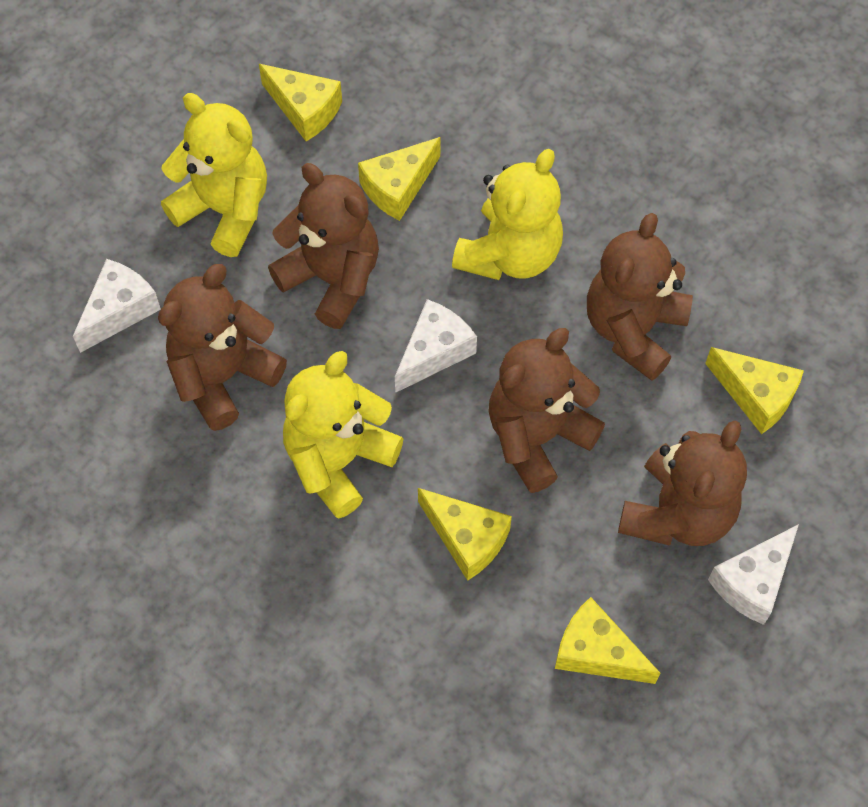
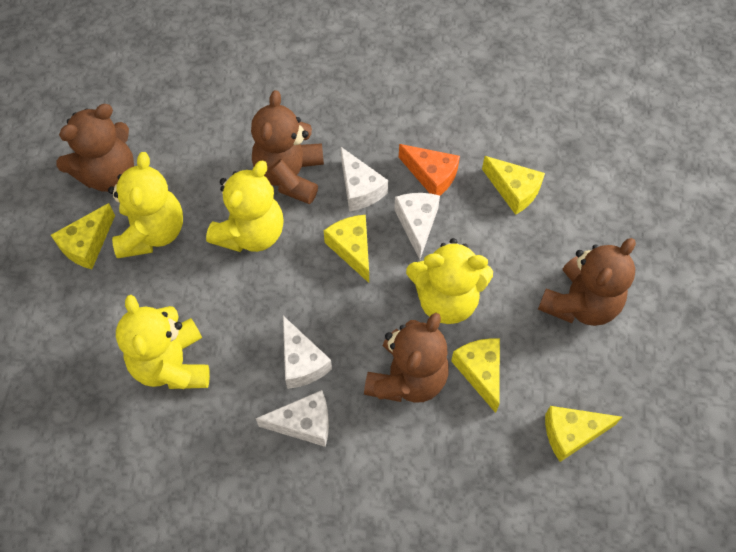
brown teddy bear: 5 -> 4
orange cheese: 0 -> 1
white cheese: 3 -> 4
yellow teddy bear: 3 -> 4

